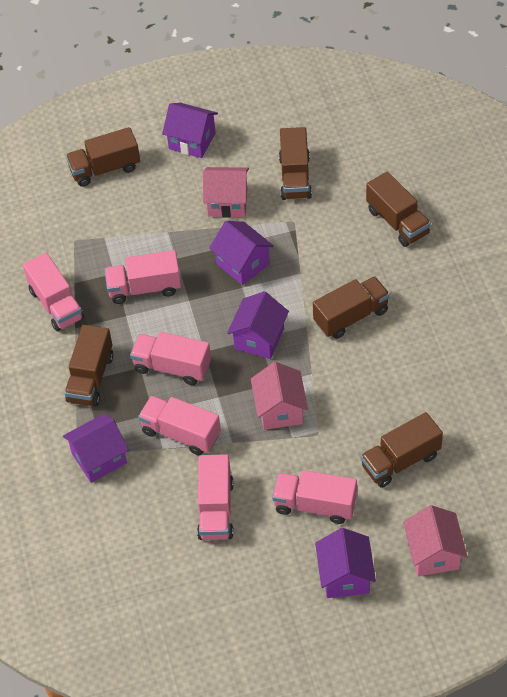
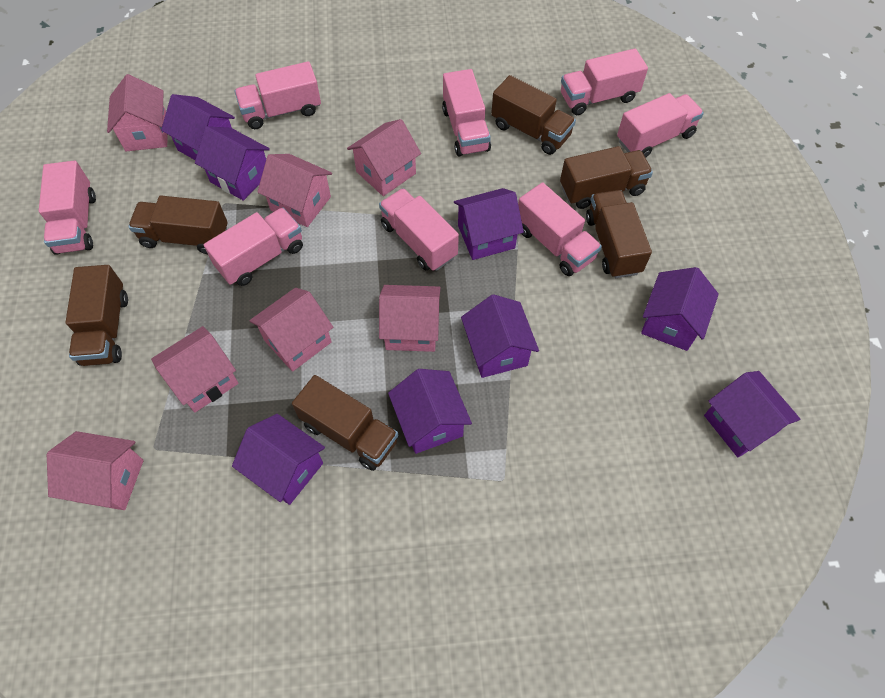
pink house: 3 -> 7
pink truck: 6 -> 8
purple house: 5 -> 8

